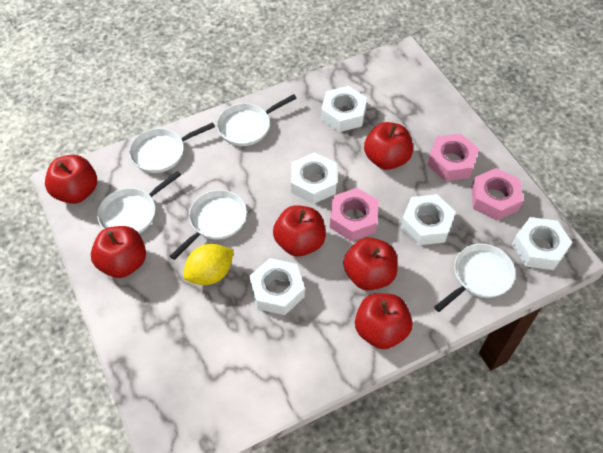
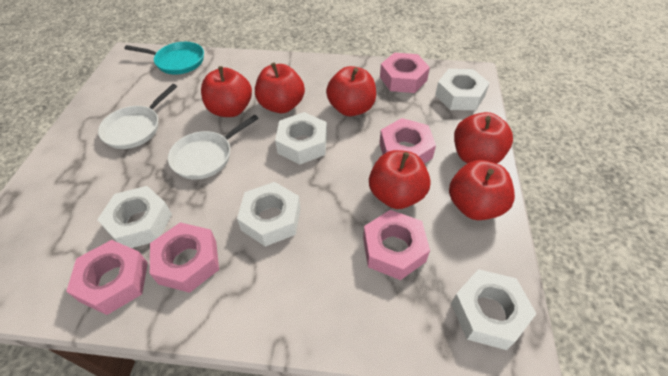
pink nut: 3 -> 5
turquoise pan: 0 -> 1
white pan: 5 -> 2
yellow lemon: 1 -> 0

